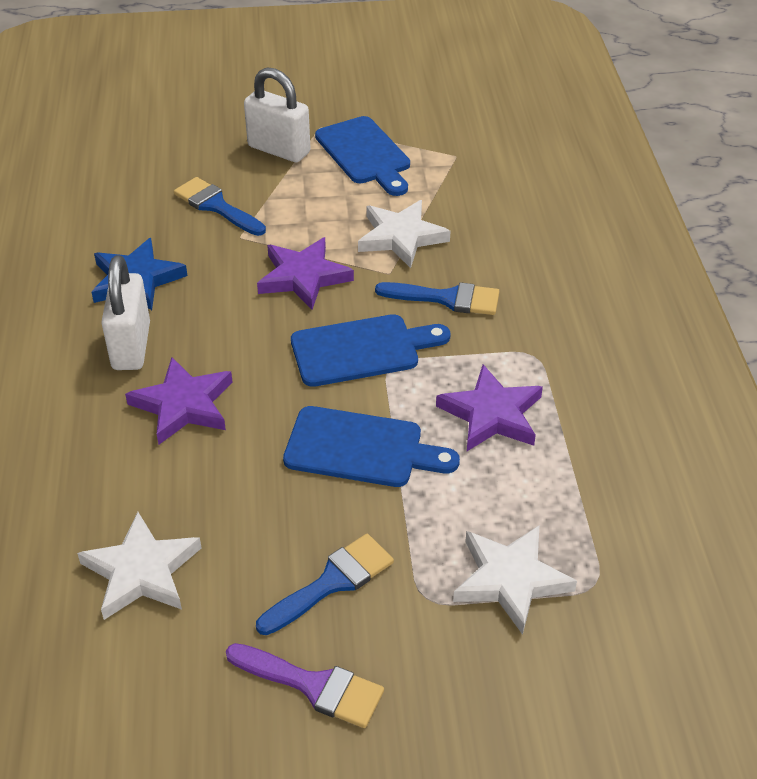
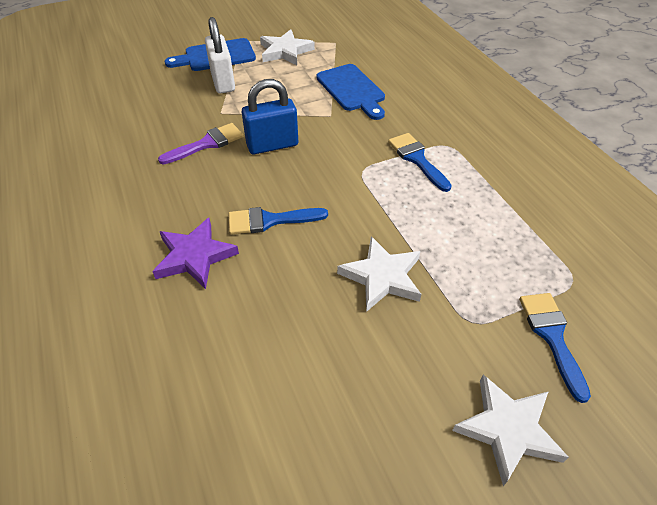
blue cutting board: 3 -> 2
blue padlock: 0 -> 1
blue star: 1 -> 0
purple star: 3 -> 1
white padlock: 2 -> 1

